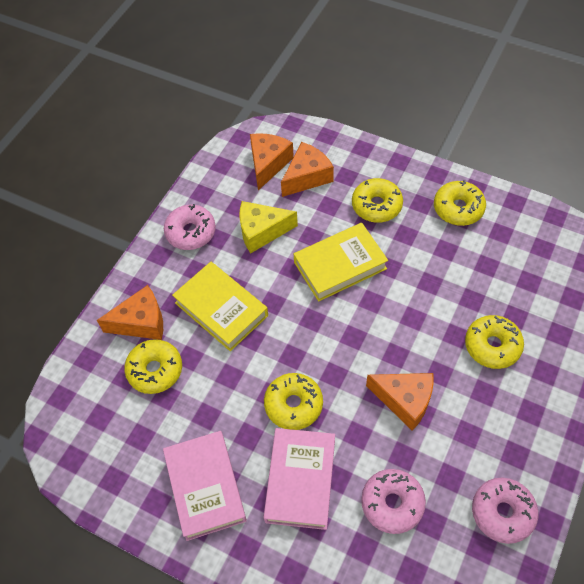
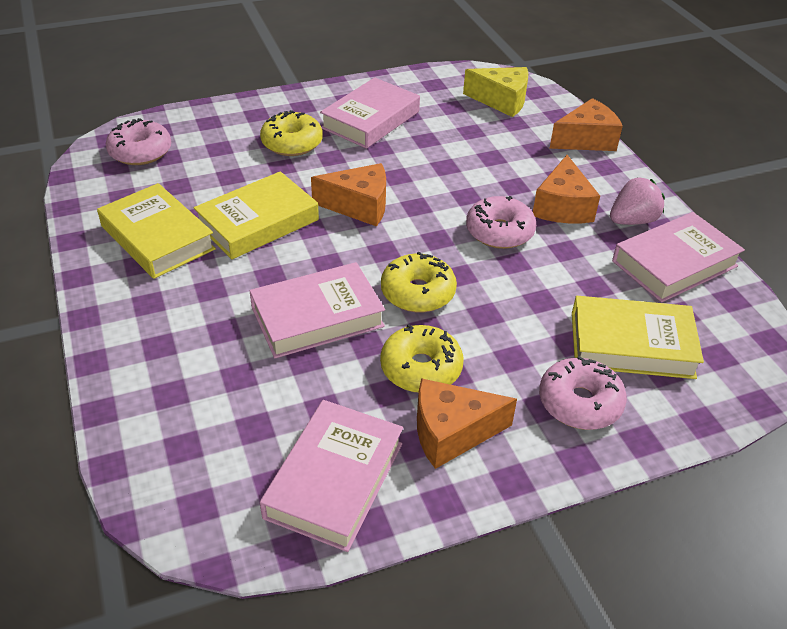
pink book: 2 -> 4
pink strawberry: 0 -> 1
yellow book: 2 -> 3
yellow donut: 5 -> 3

